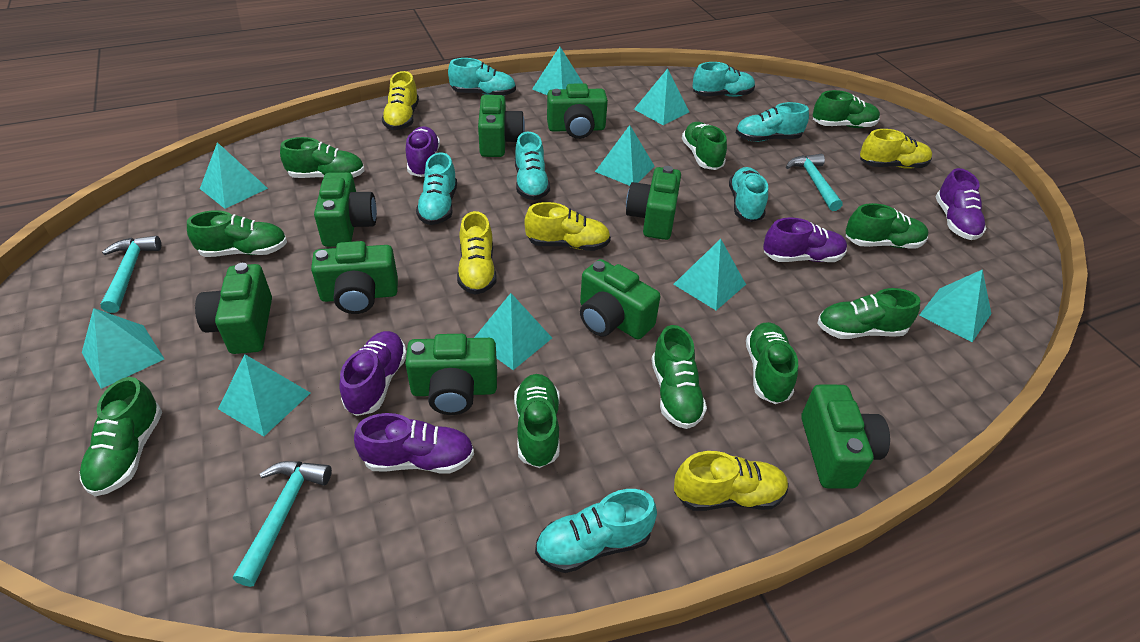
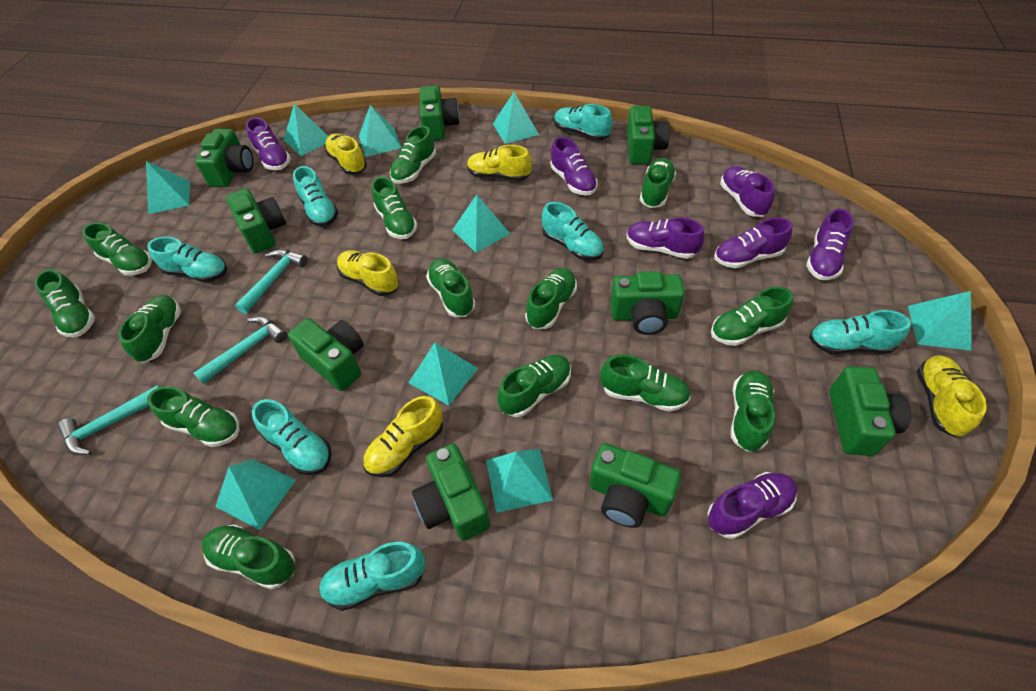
green shoe: 10 -> 14
purple shoe: 5 -> 7

